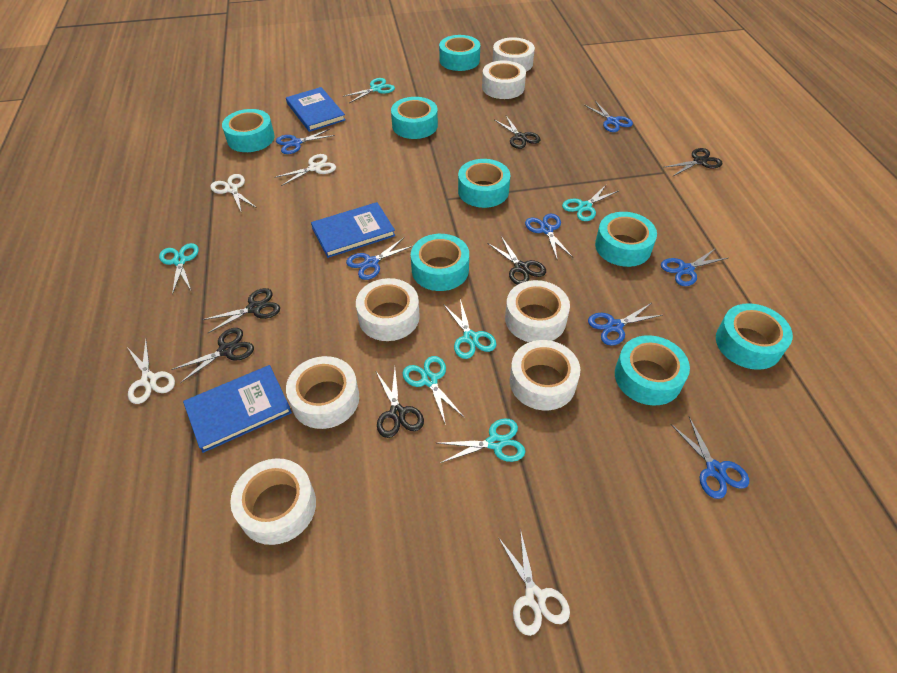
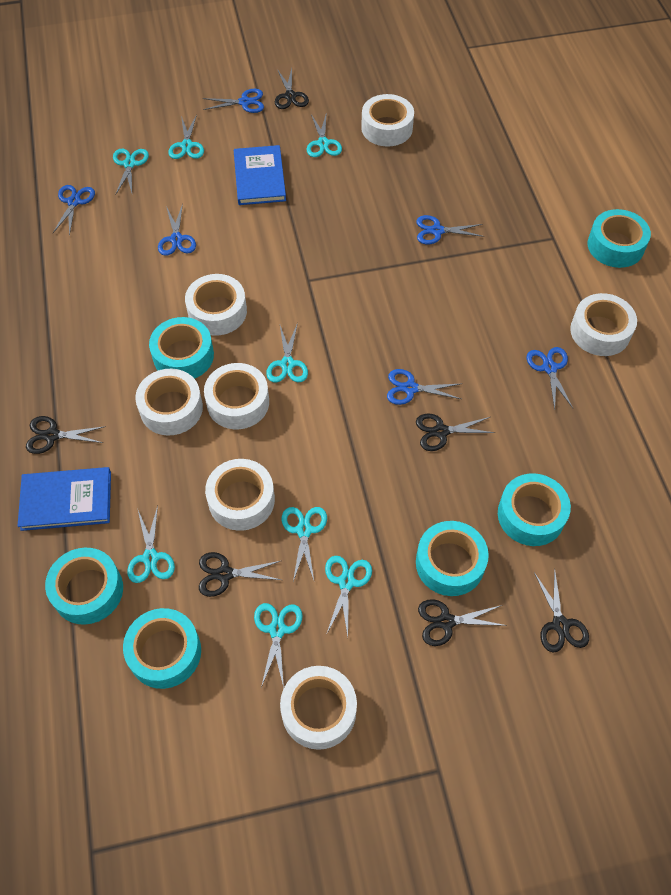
blue book: 3 -> 2
blue scissors: 7 -> 6
turquoise scissors: 6 -> 8
turquoise tape: 8 -> 6
white scissors: 4 -> 0

